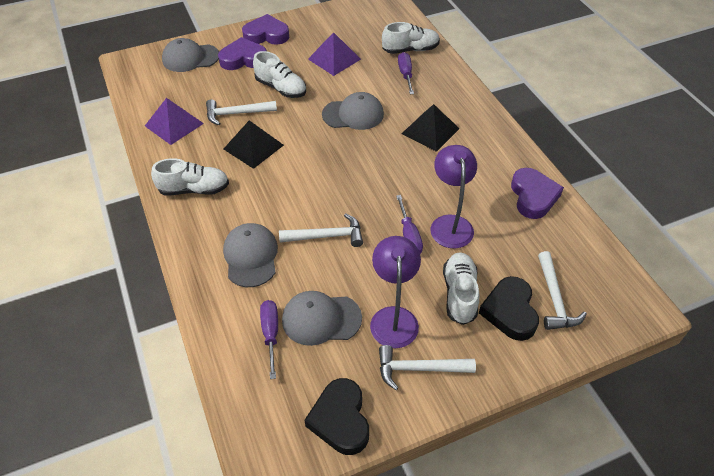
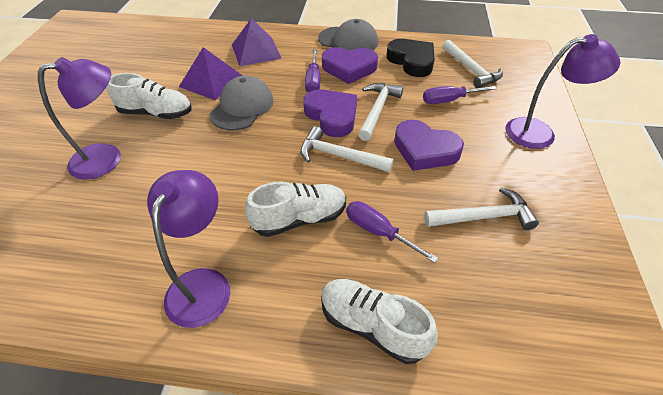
black heart: 2 -> 1
black pyramid: 2 -> 0
grey cap: 4 -> 2
purple lamp: 2 -> 3
white shoe: 4 -> 3

